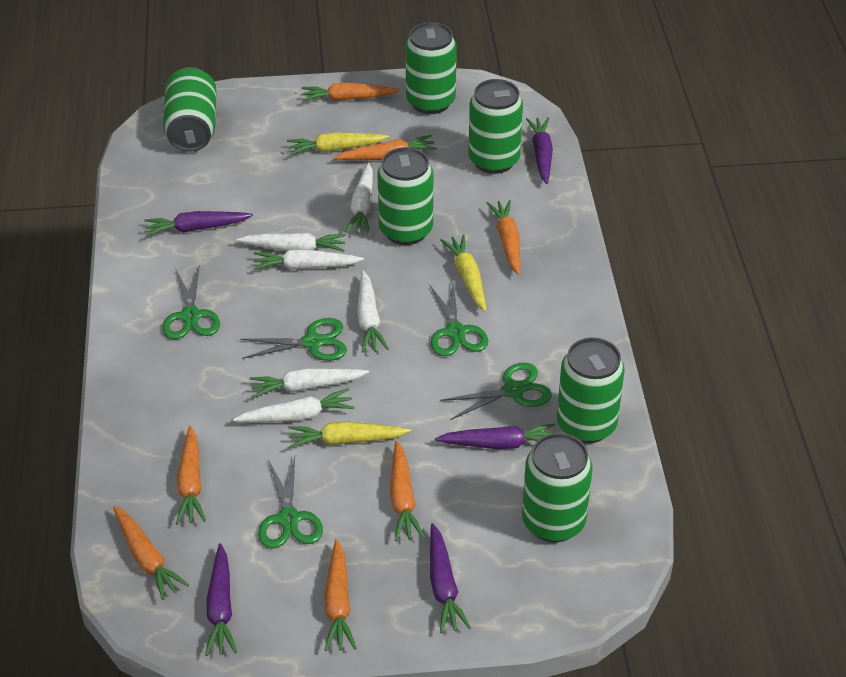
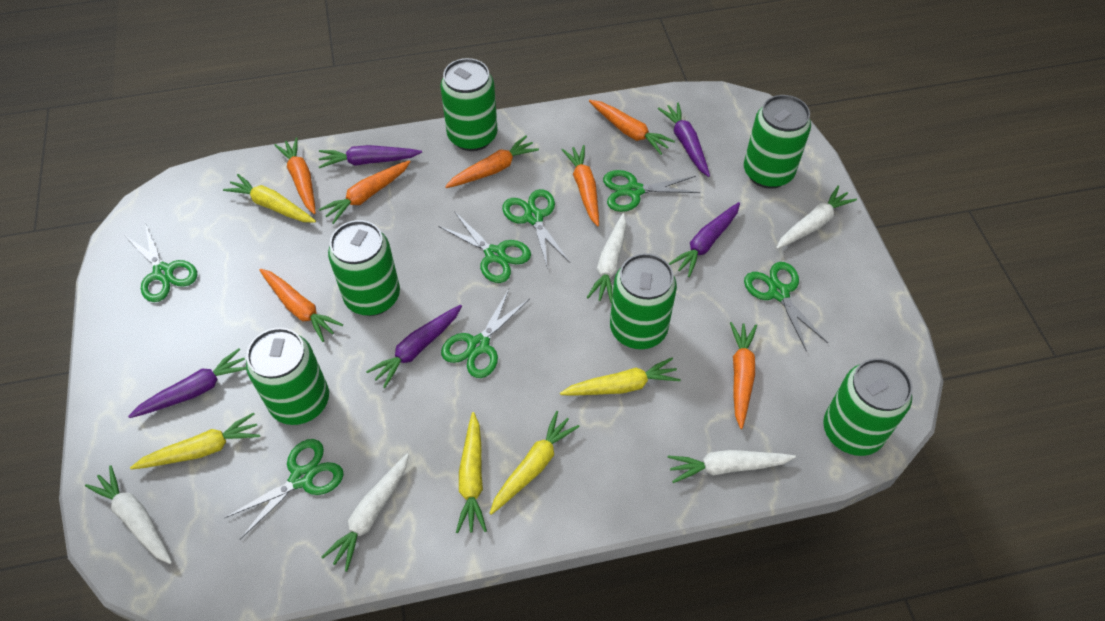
green scissors: 5 -> 7
white carrot: 6 -> 5
yellow carrot: 3 -> 5

